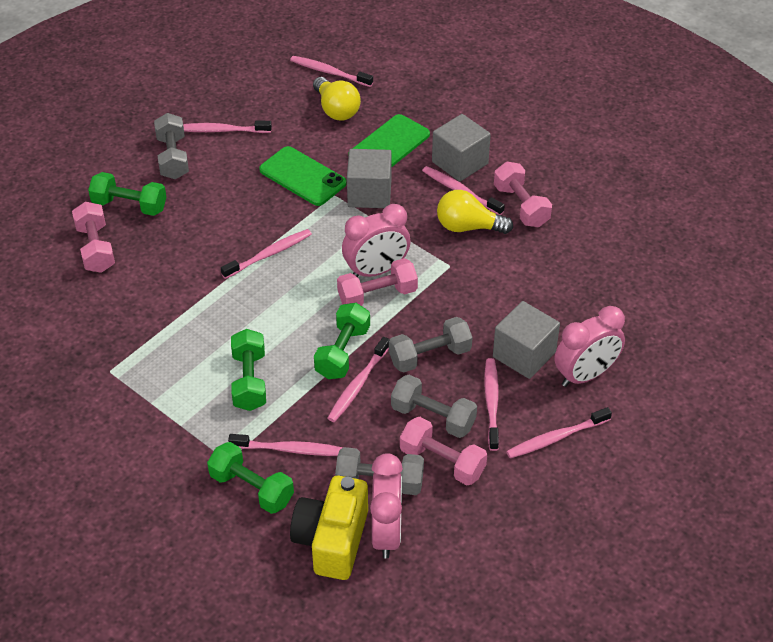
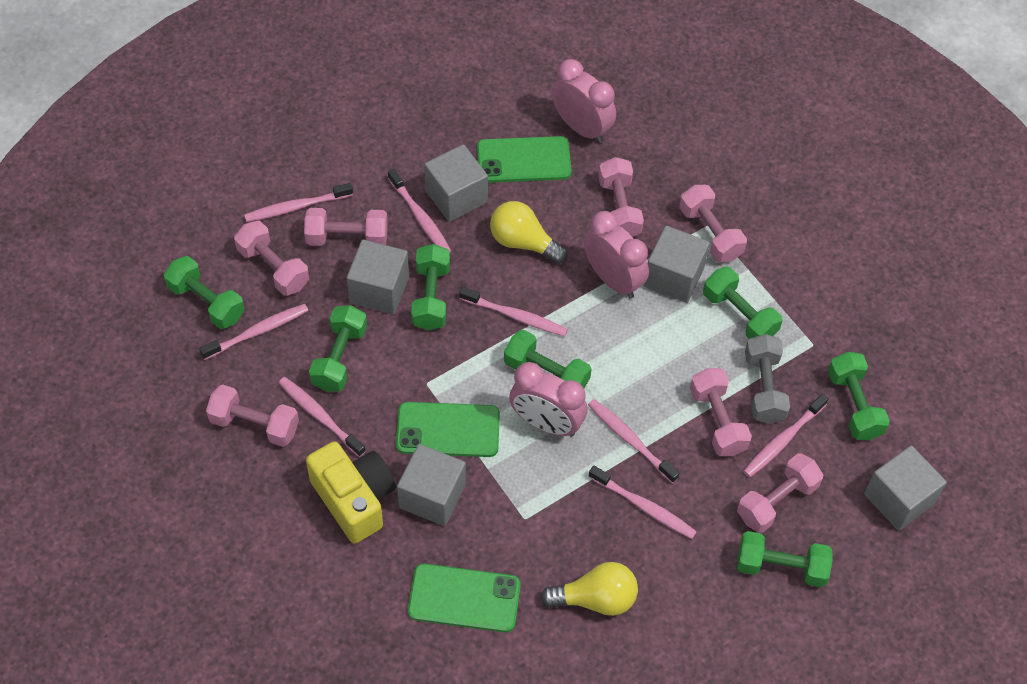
green dumbbell: 4 -> 7
green phone: 2 -> 3
grey cube: 3 -> 5
grey dumbbell: 4 -> 1
pink dumbbell: 4 -> 7

